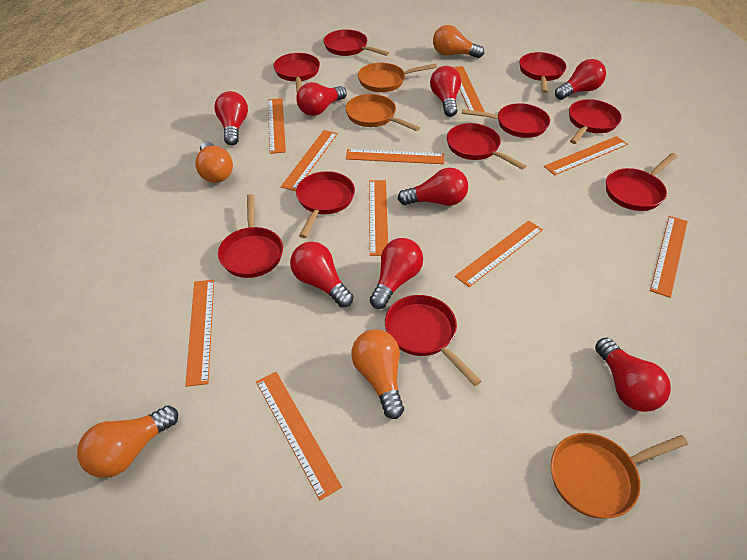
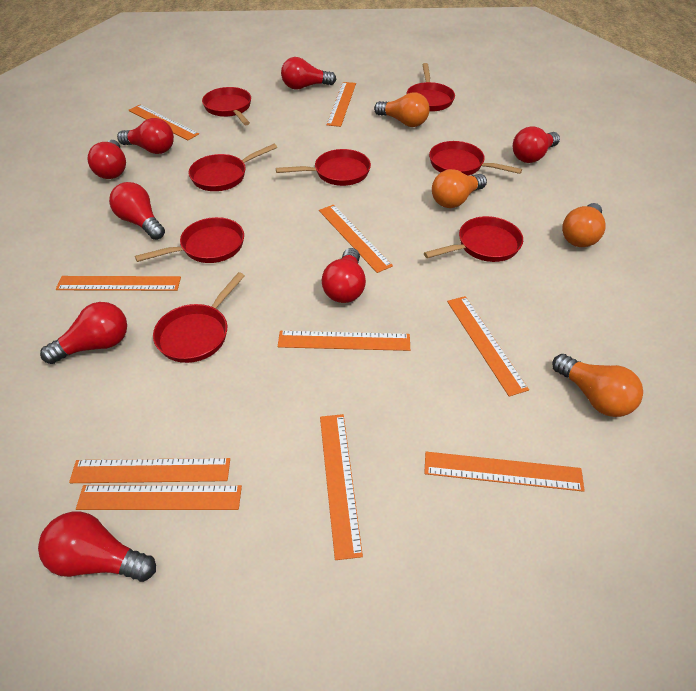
orange pan: 3 -> 0
red pan: 10 -> 8

